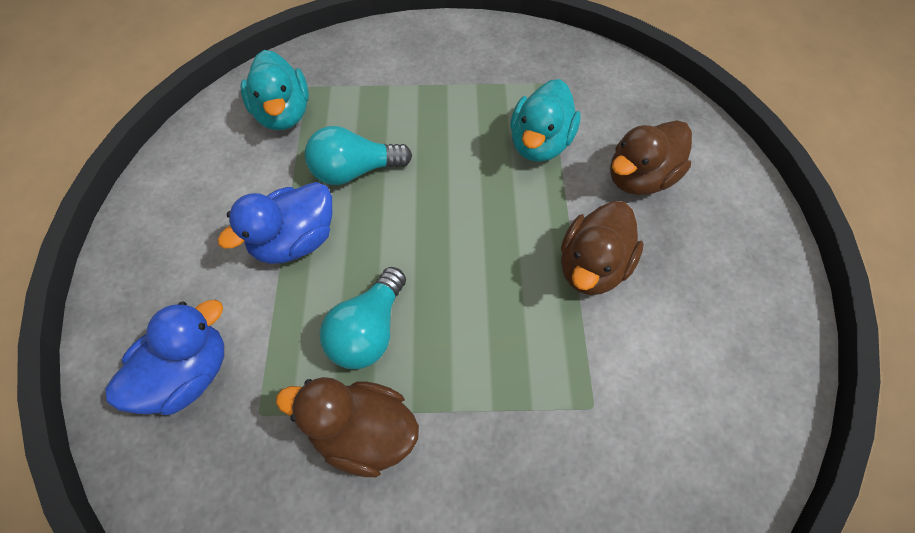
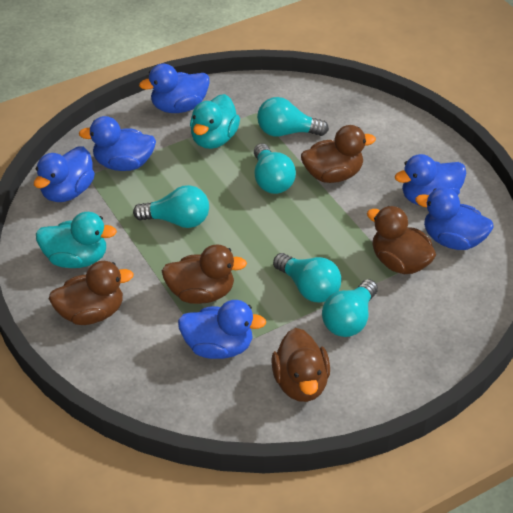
blue duck: 2 -> 6
brown duck: 3 -> 5
turquoise light bulb: 2 -> 5

